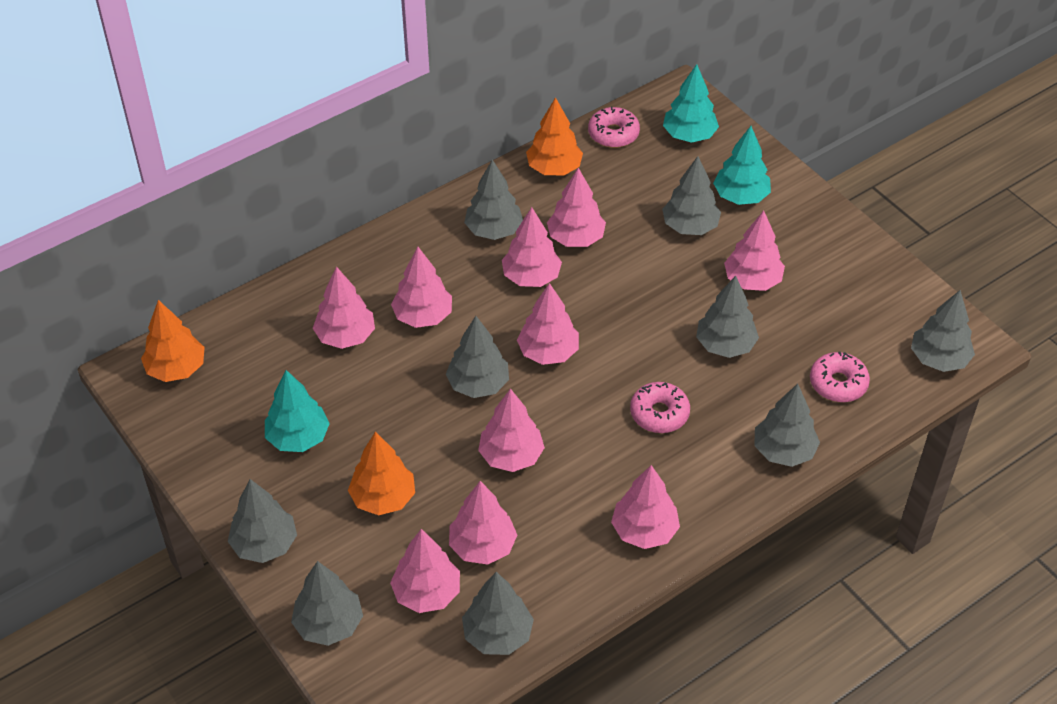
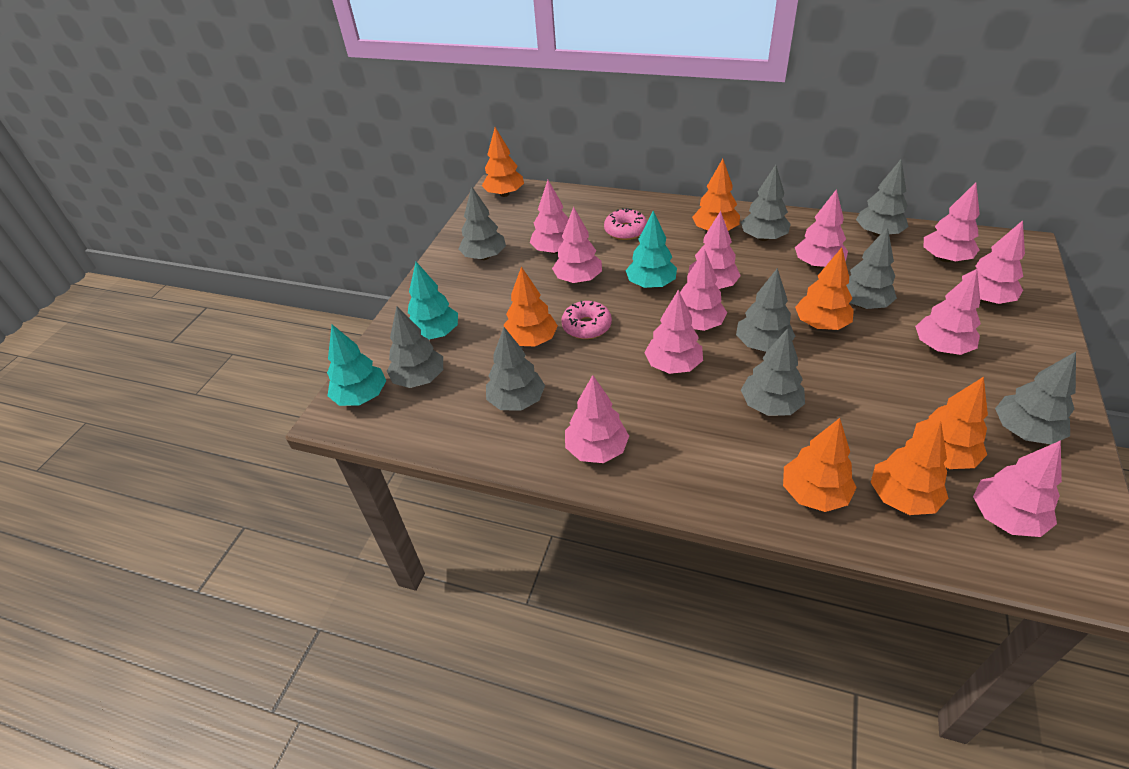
orange tree: 3 -> 7
pink donut: 3 -> 2
pink tree: 10 -> 11

